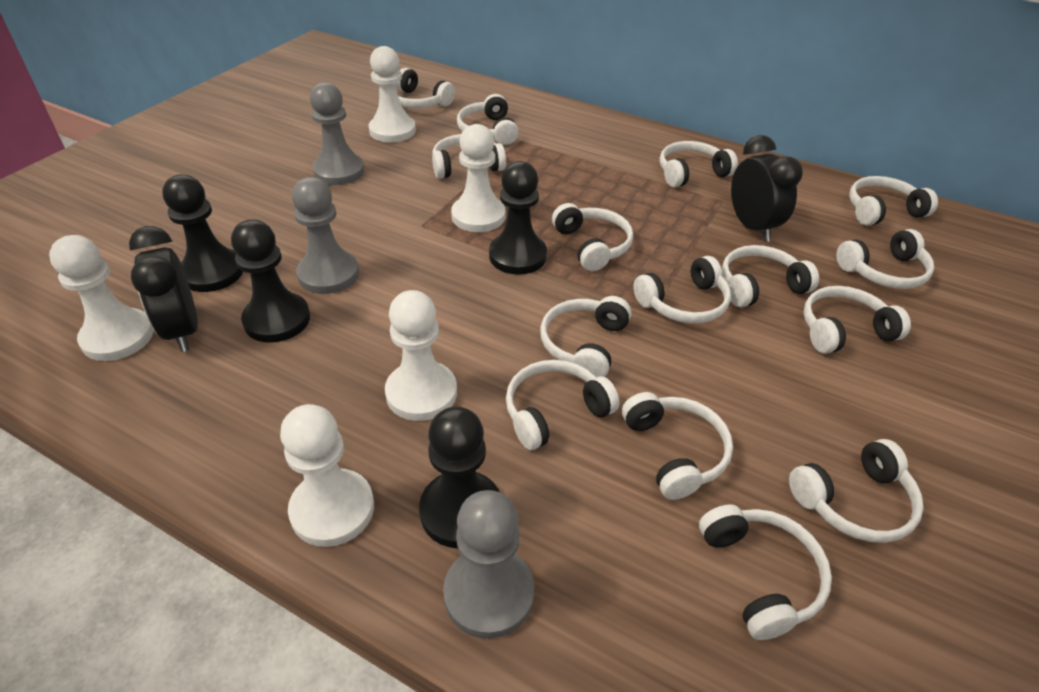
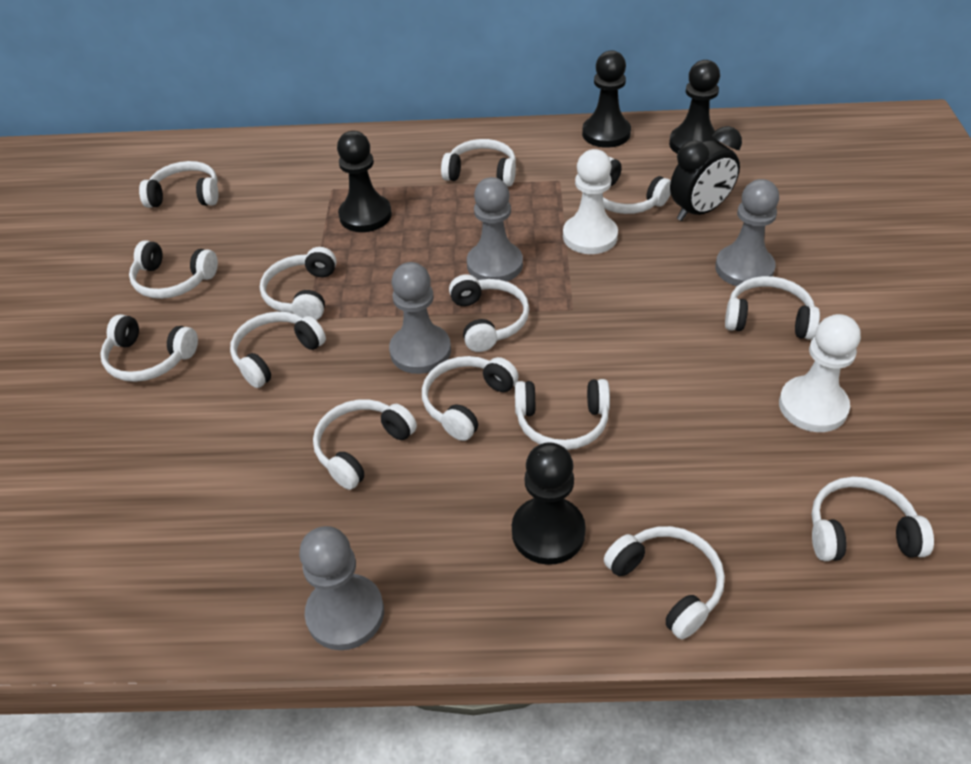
black clock: 2 -> 1
grey pawn: 3 -> 4
white headphones: 15 -> 14
white pawn: 5 -> 2

